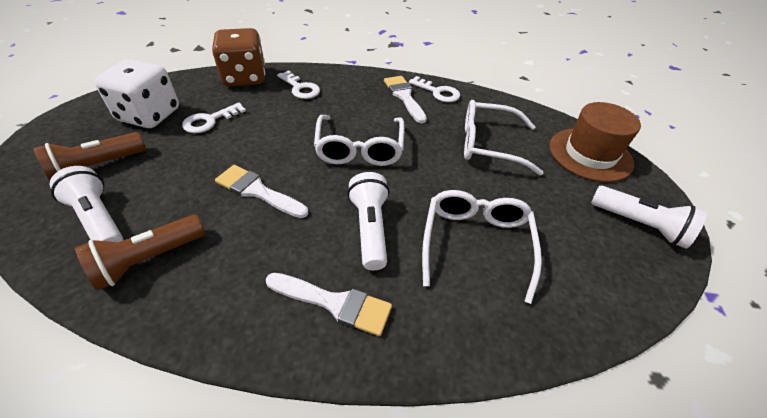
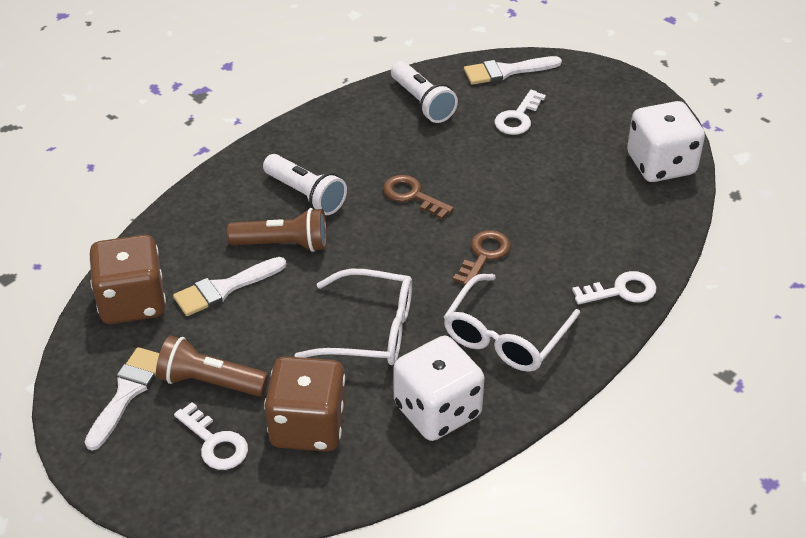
brown dice: 1 -> 2
brown hat: 1 -> 0
brown key: 0 -> 2
white dice: 1 -> 2
white flashlight: 3 -> 2
white glasses: 3 -> 2

